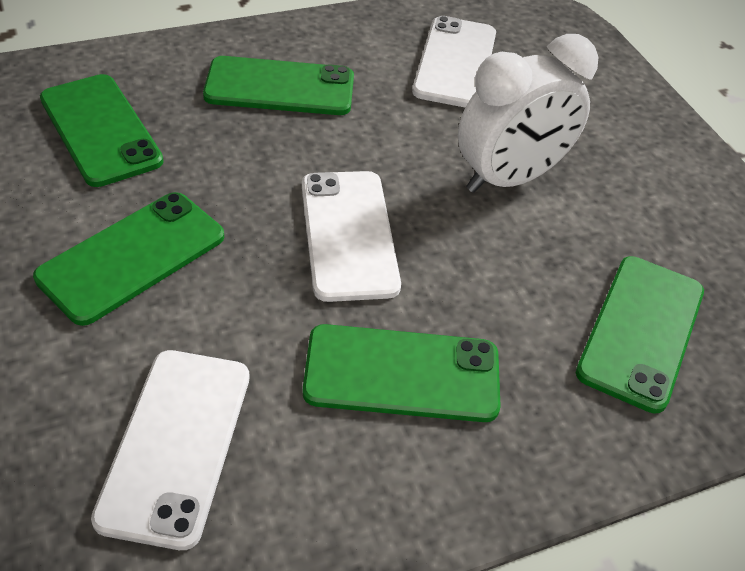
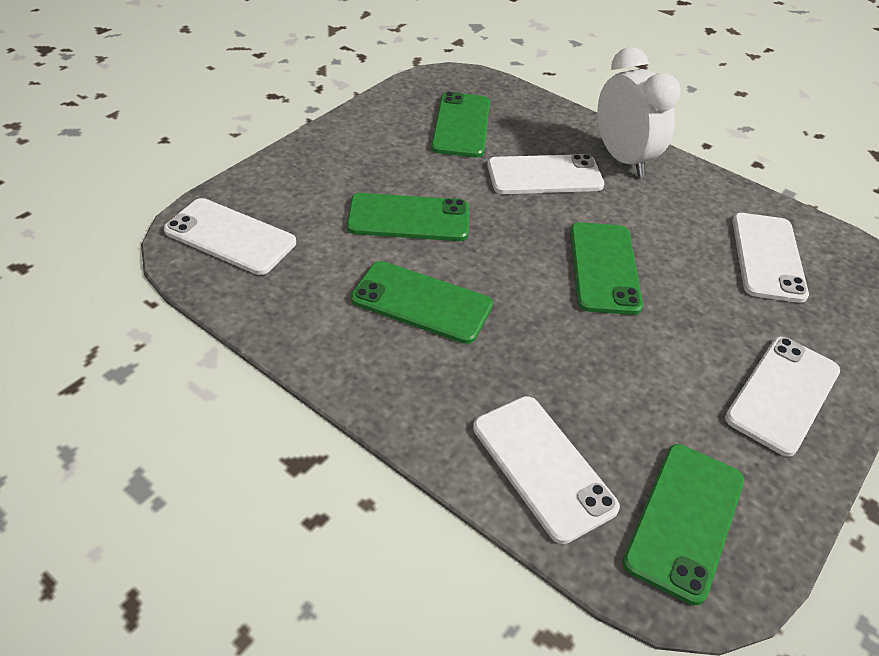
white phone: 3 -> 5

